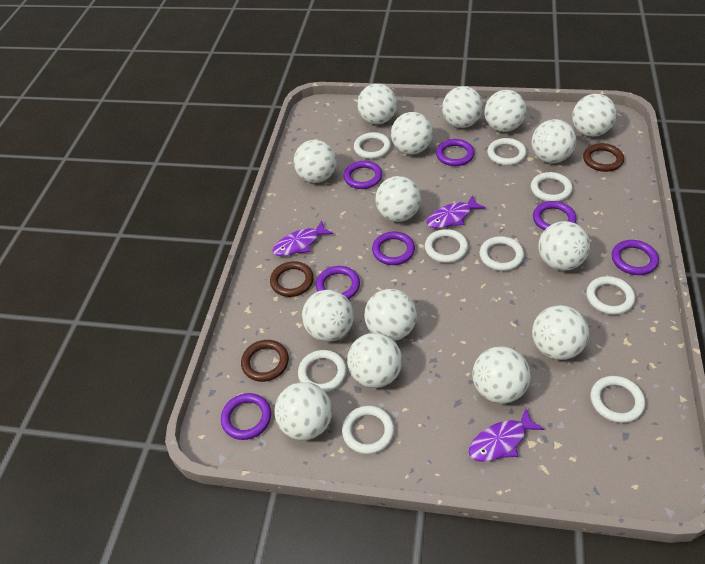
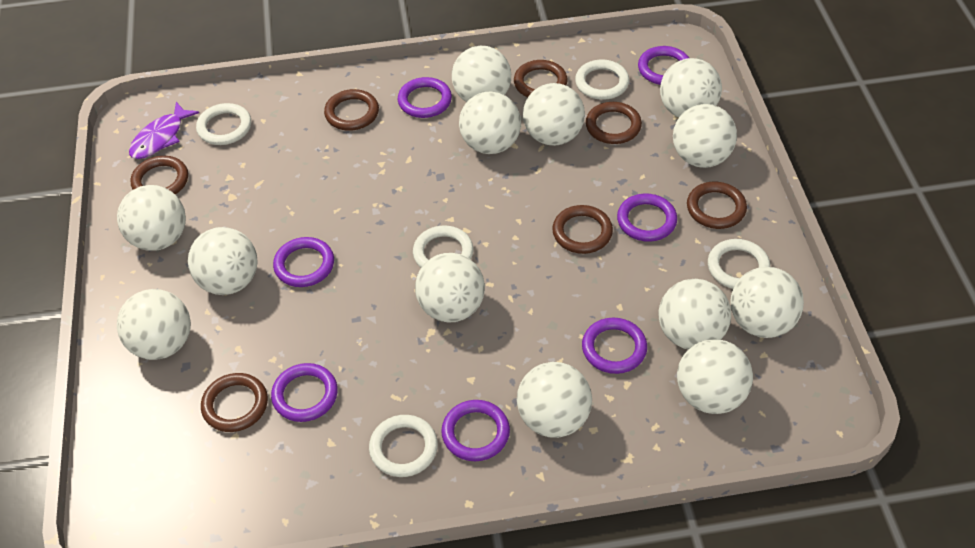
brown ring: 3 -> 7
purple fish: 3 -> 1
white ball: 15 -> 13
white ring: 9 -> 5

